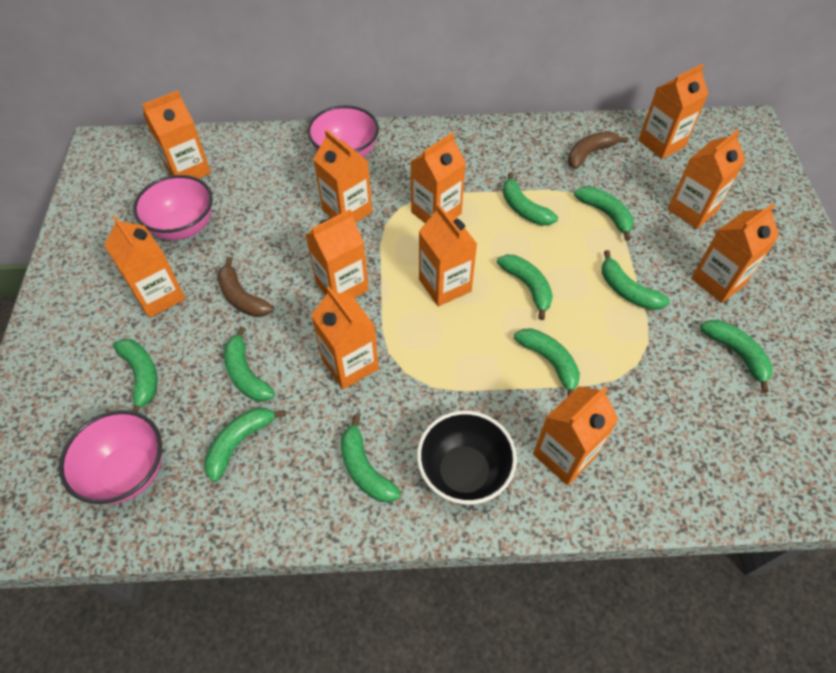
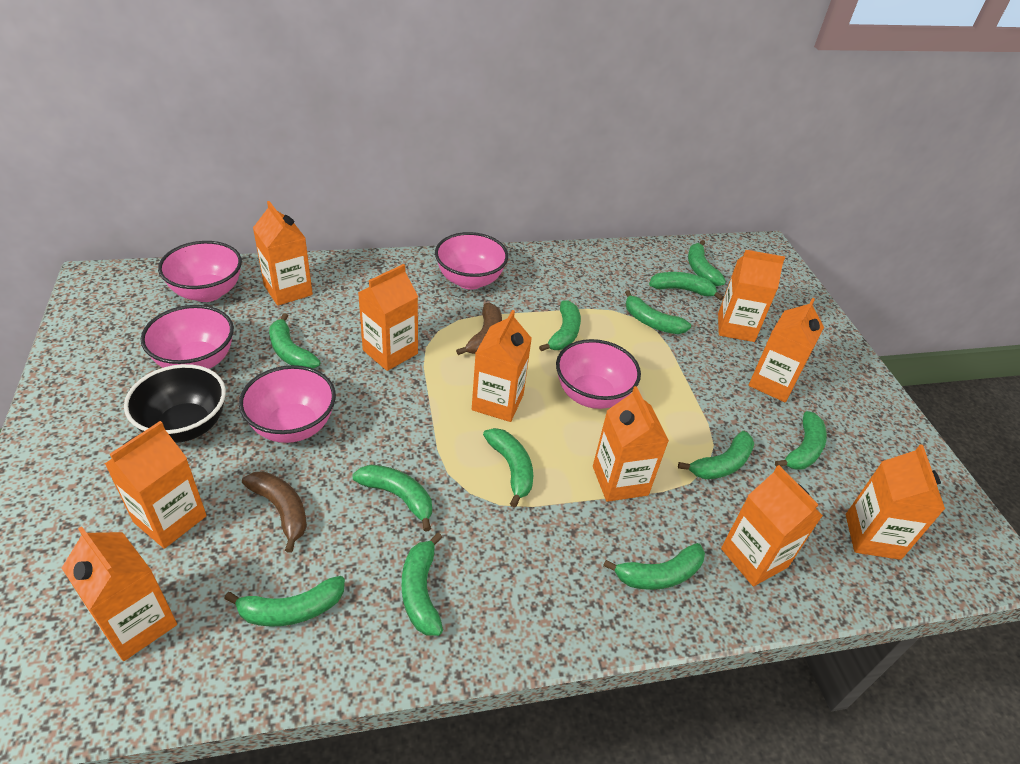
green banana: 10 -> 12
orange carton: 11 -> 10
pink bowl: 3 -> 5

